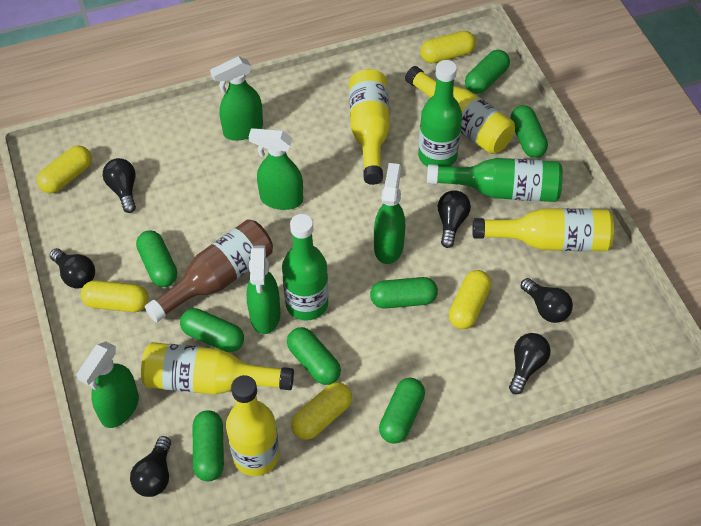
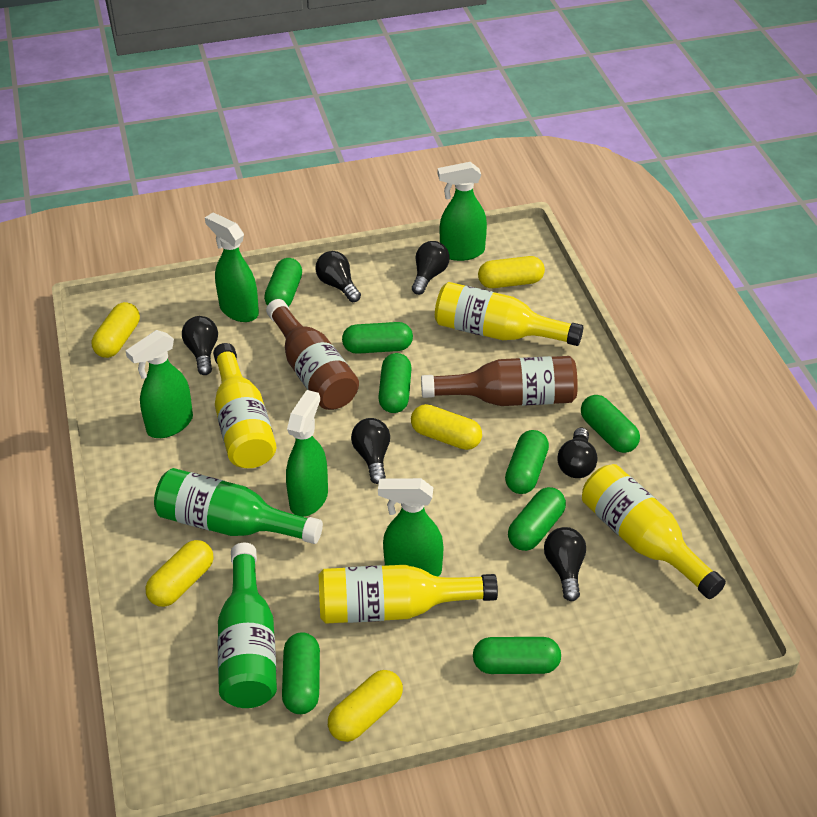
brown bottle: 1 -> 2
green bottle: 3 -> 2
yellow bottle: 5 -> 4

